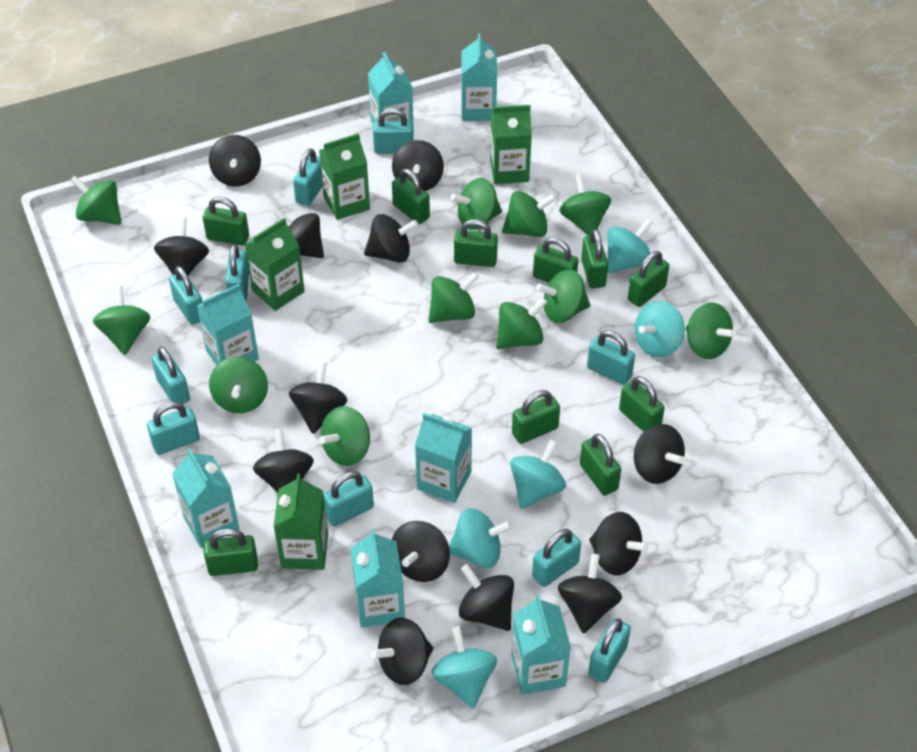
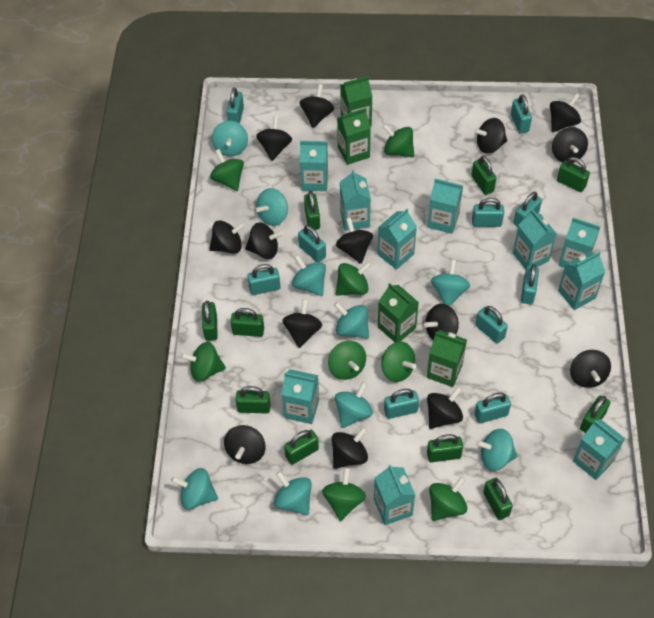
black spinning top: 13 -> 14
green spinning top: 11 -> 8
turquoise carton: 7 -> 10
turquoise spinning top: 5 -> 9

